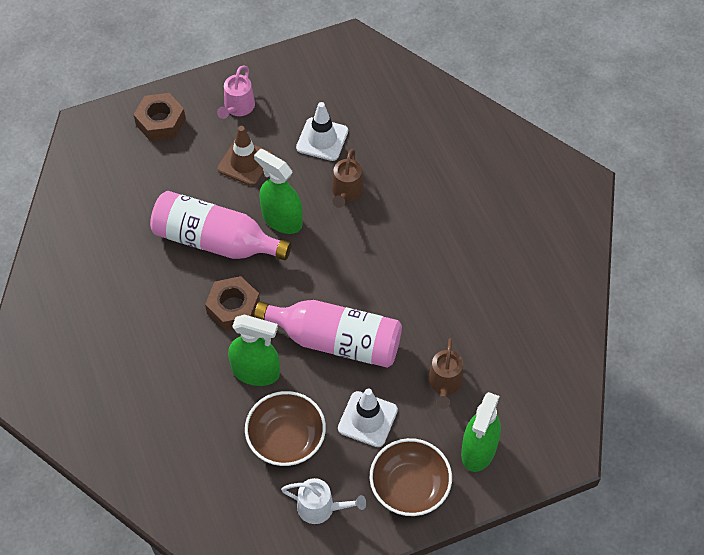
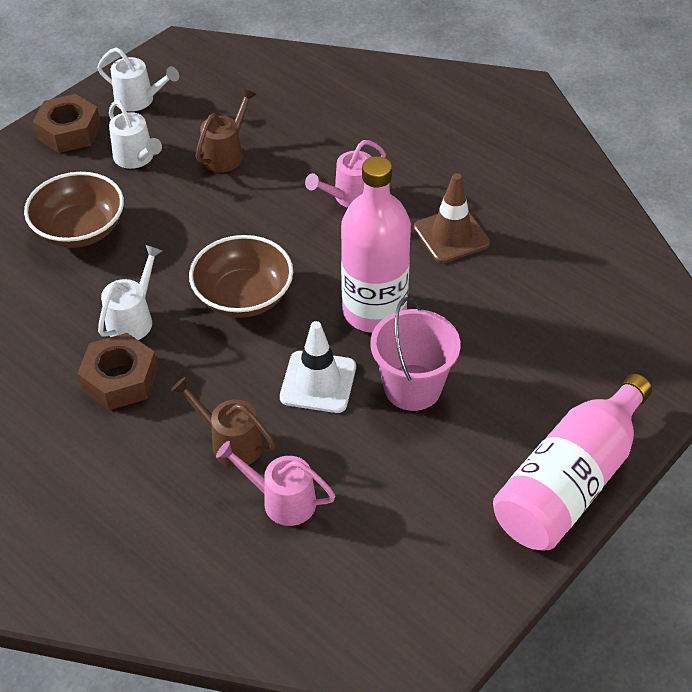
green spray bottle: 3 -> 0
pink bucket: 0 -> 1
pink watering can: 1 -> 2
white traffic cone: 2 -> 1
white watering can: 1 -> 3

